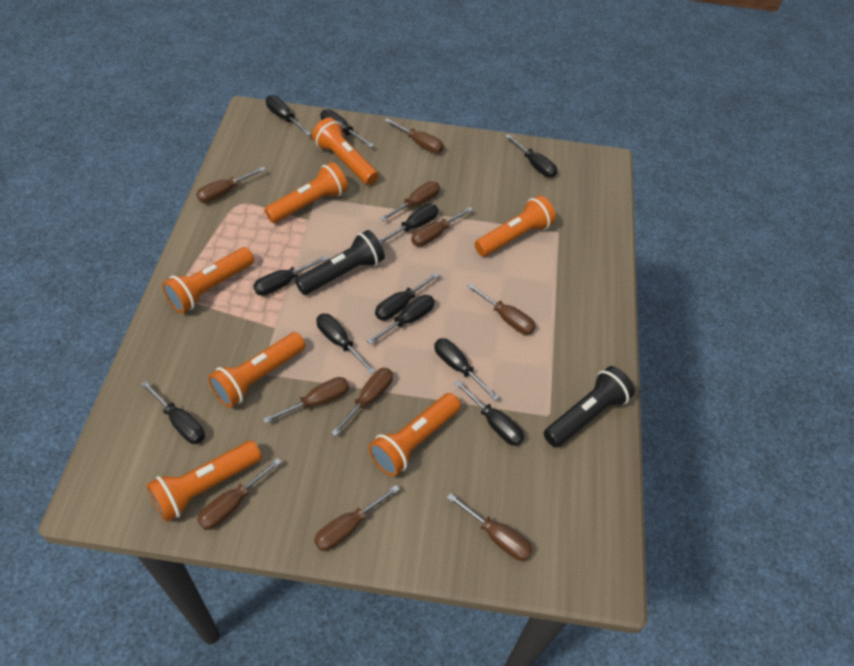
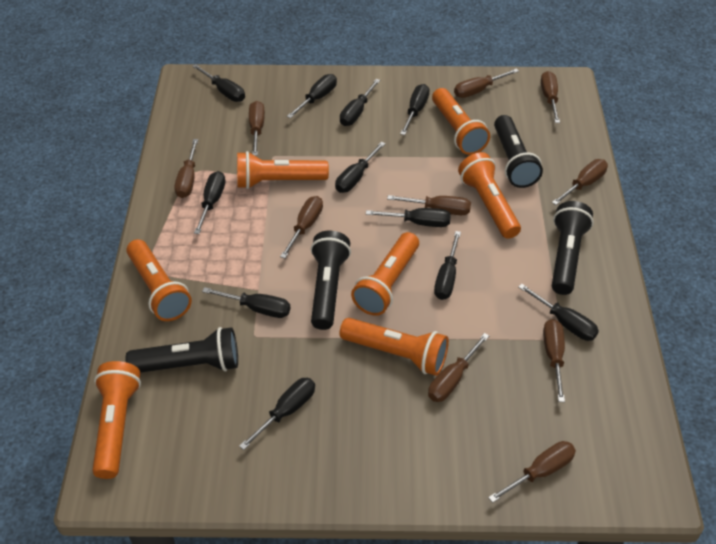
black flashlight: 2 -> 4

